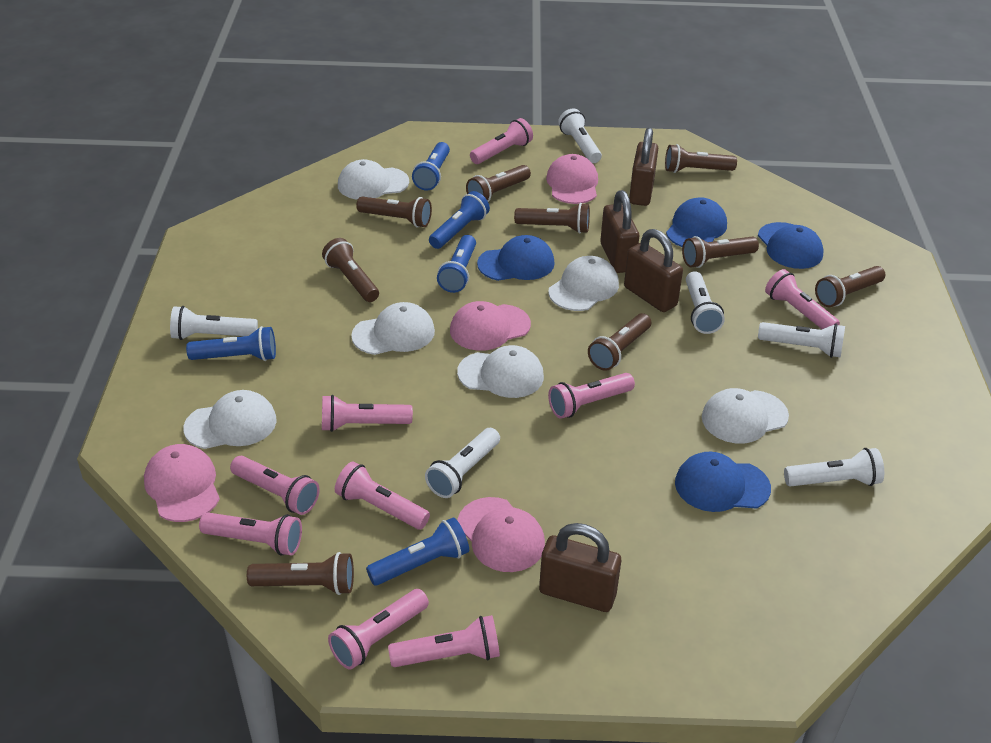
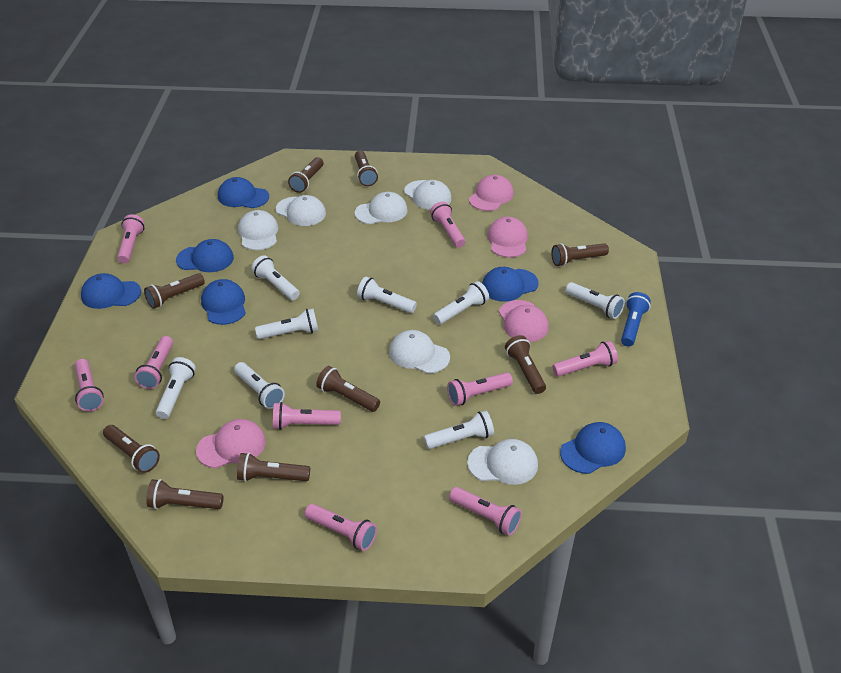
blue cap: 4 -> 6
blue flashlight: 5 -> 1
brown padlock: 4 -> 0
white flashlight: 6 -> 8

